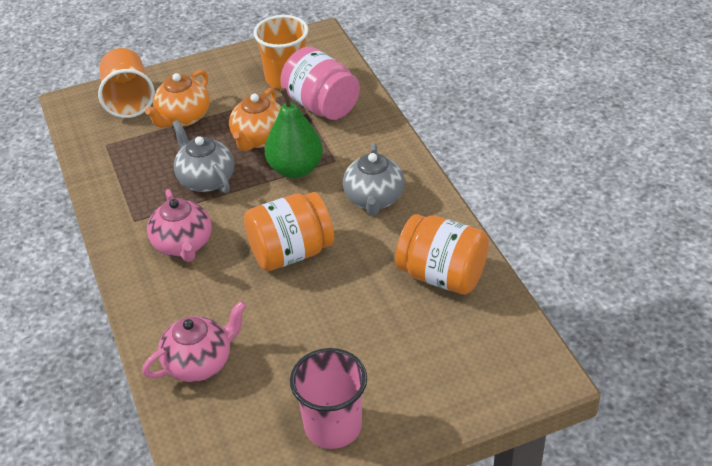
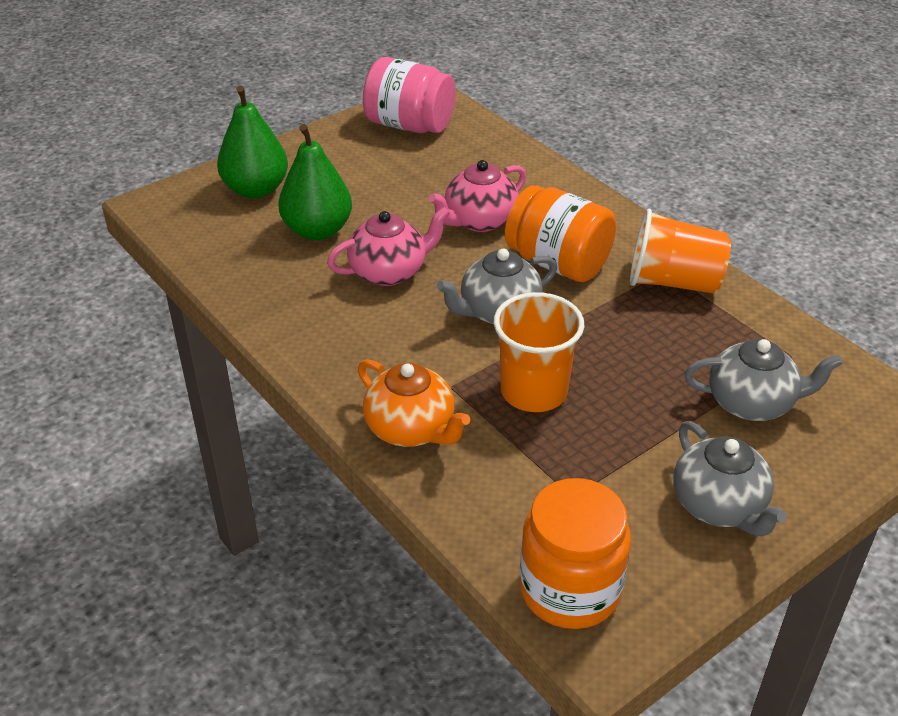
green pear: 1 -> 2
grey teapot: 2 -> 3
orange teapot: 2 -> 1
pink cup: 1 -> 0

